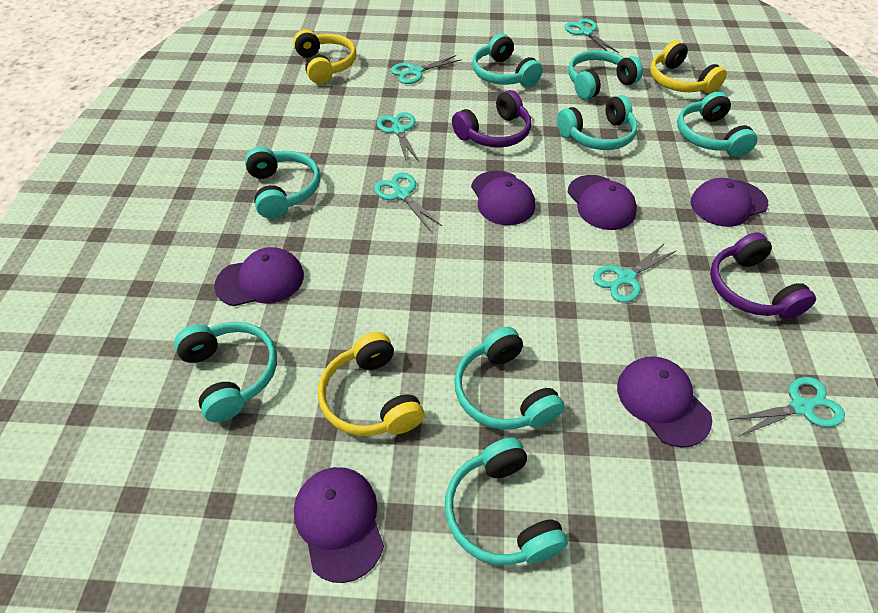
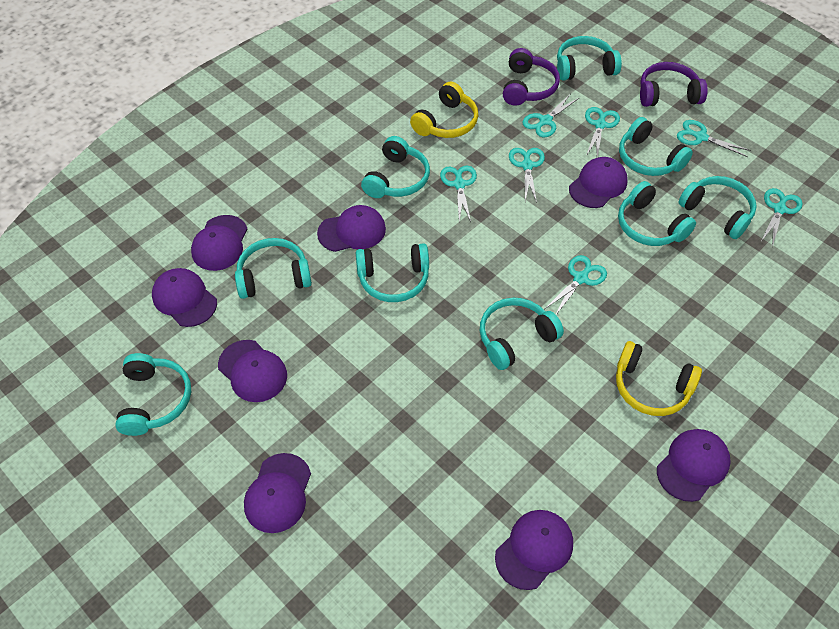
purple cap: 6 -> 8
turquoise headphones: 8 -> 9
turquoise scissors: 6 -> 7
yellow headphones: 3 -> 2

